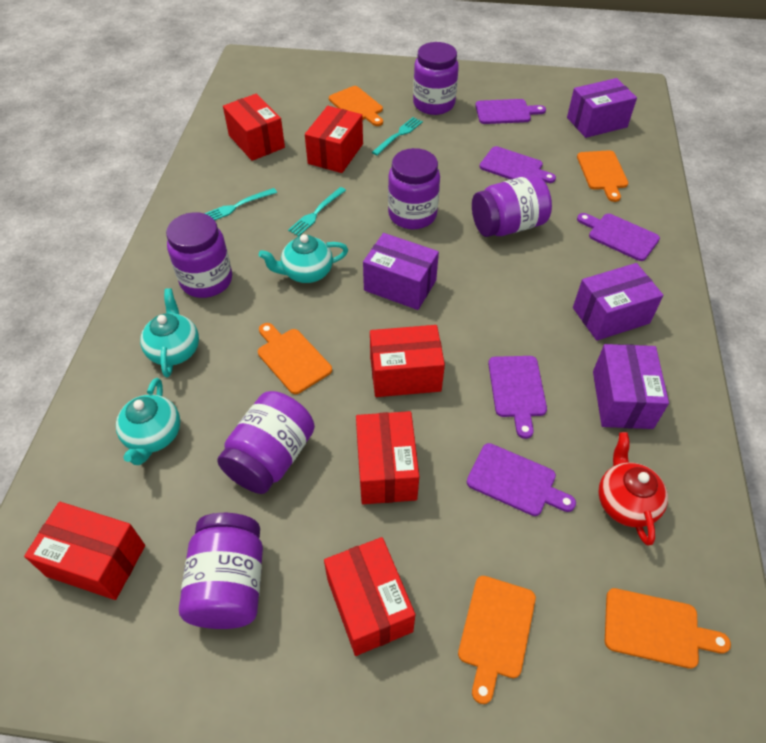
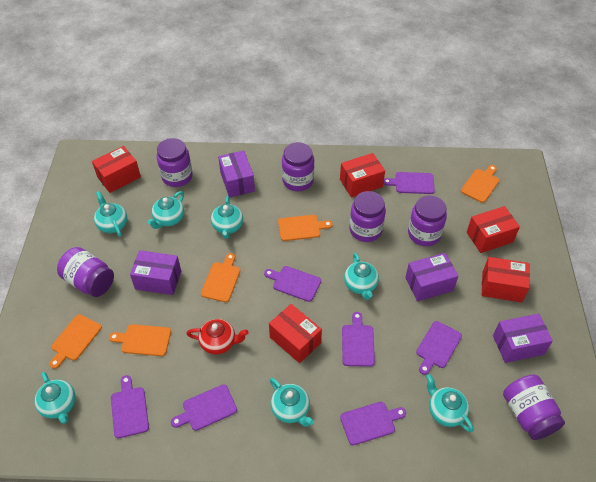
purple cutting board: 5 -> 7
red box: 6 -> 5
turquoise fork: 3 -> 0
turquoise teapot: 3 -> 7

